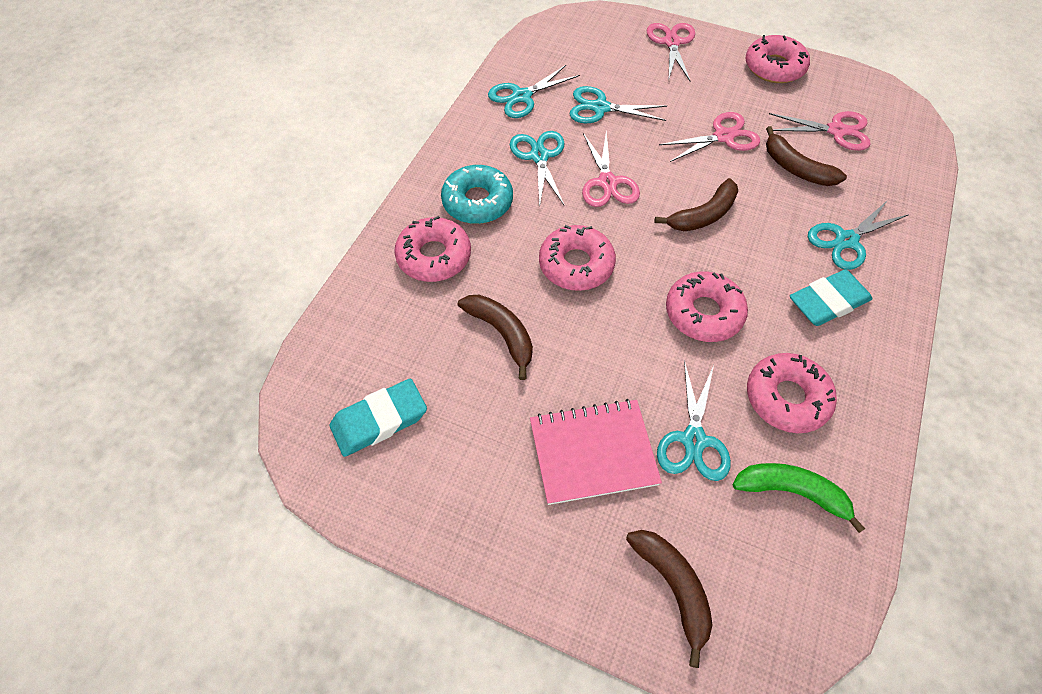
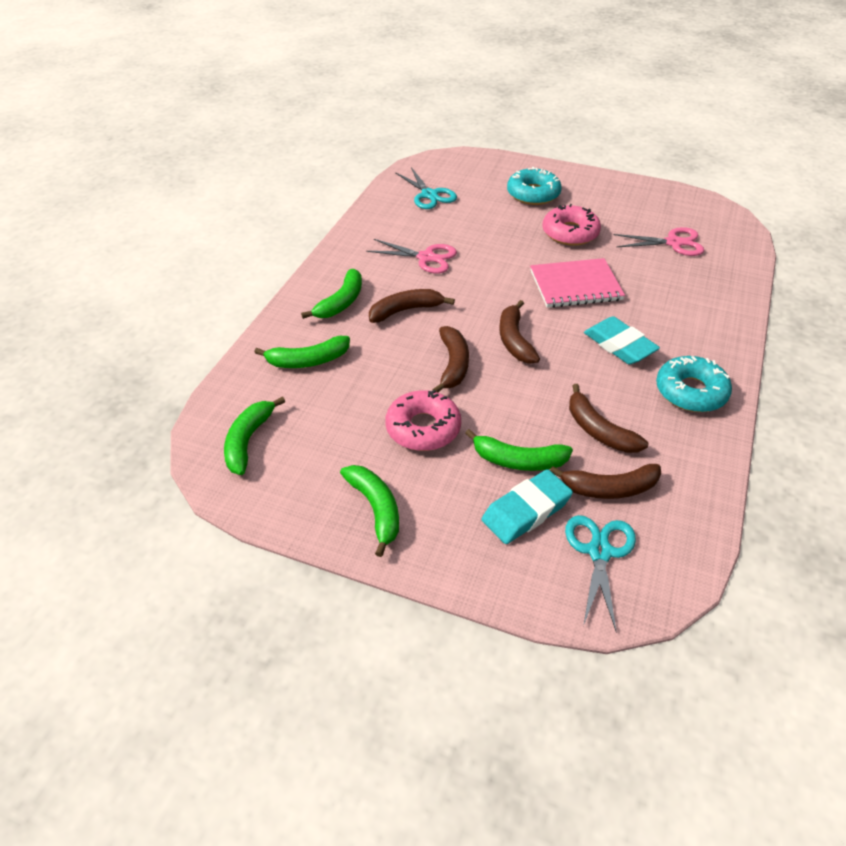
brown banana: 4 -> 5
green banana: 1 -> 5
pink donut: 5 -> 2
pink scissors: 4 -> 2
turquoise donut: 1 -> 2
turquoise scissors: 5 -> 2

